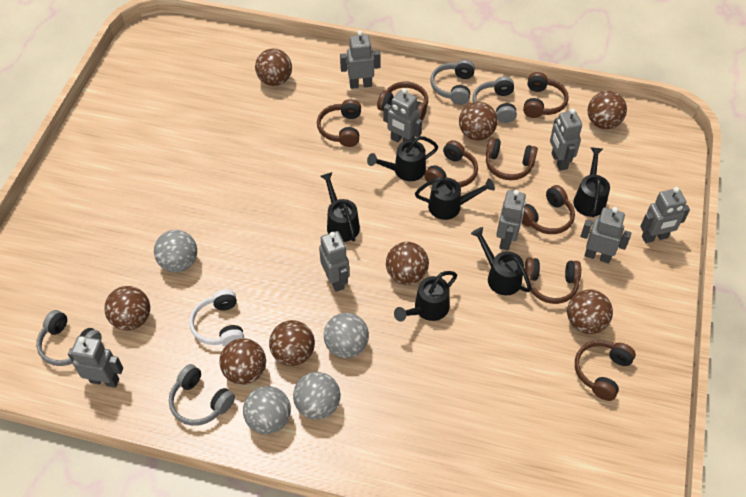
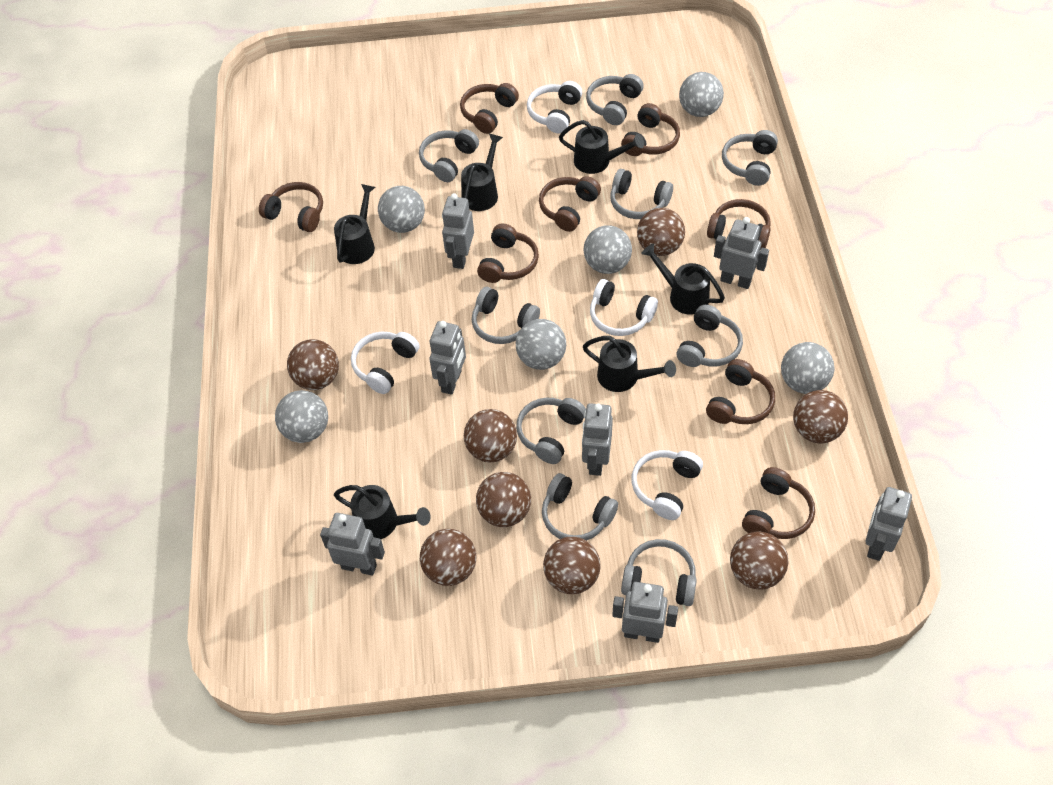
grey ball: 4 -> 6
grey headphones: 4 -> 9
grey robot: 8 -> 7
white headphones: 1 -> 4

